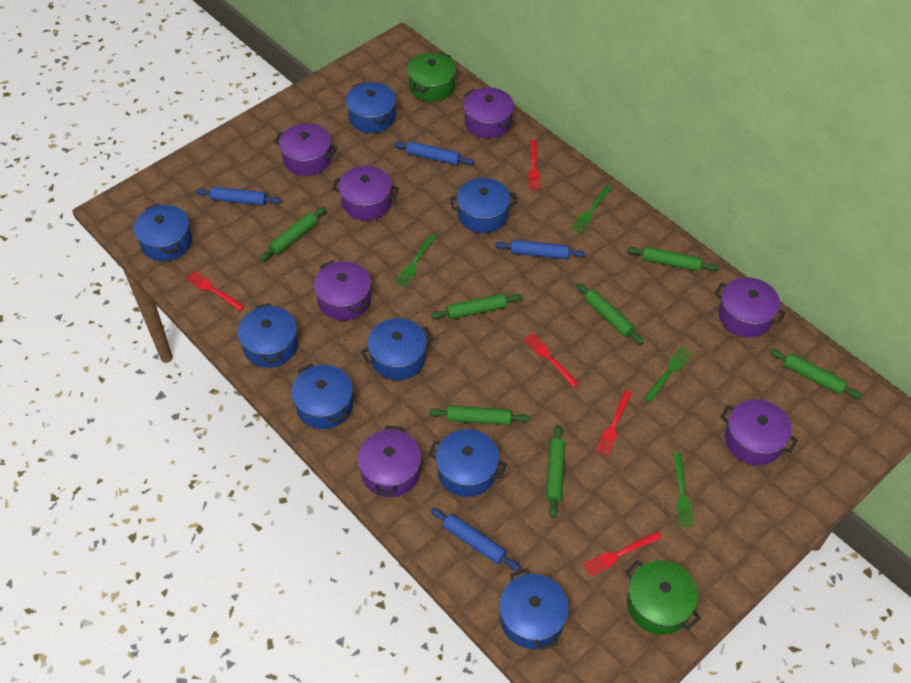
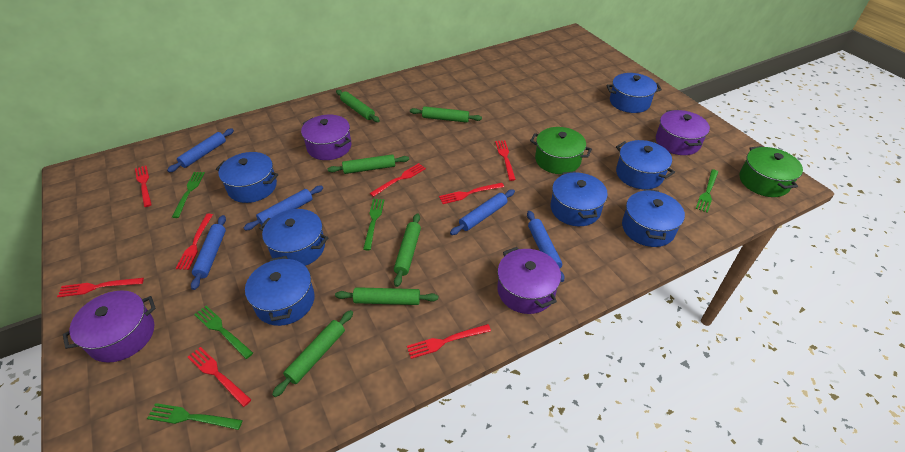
blue pot: 8 -> 7
blue rolling pin: 4 -> 5
green fork: 4 -> 5
green rolling pin: 7 -> 6
purple pot: 7 -> 4
red fork: 5 -> 8

